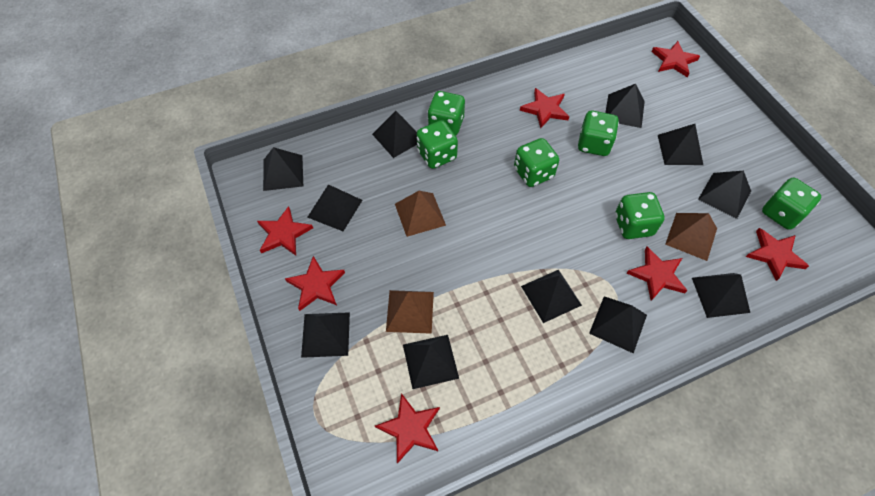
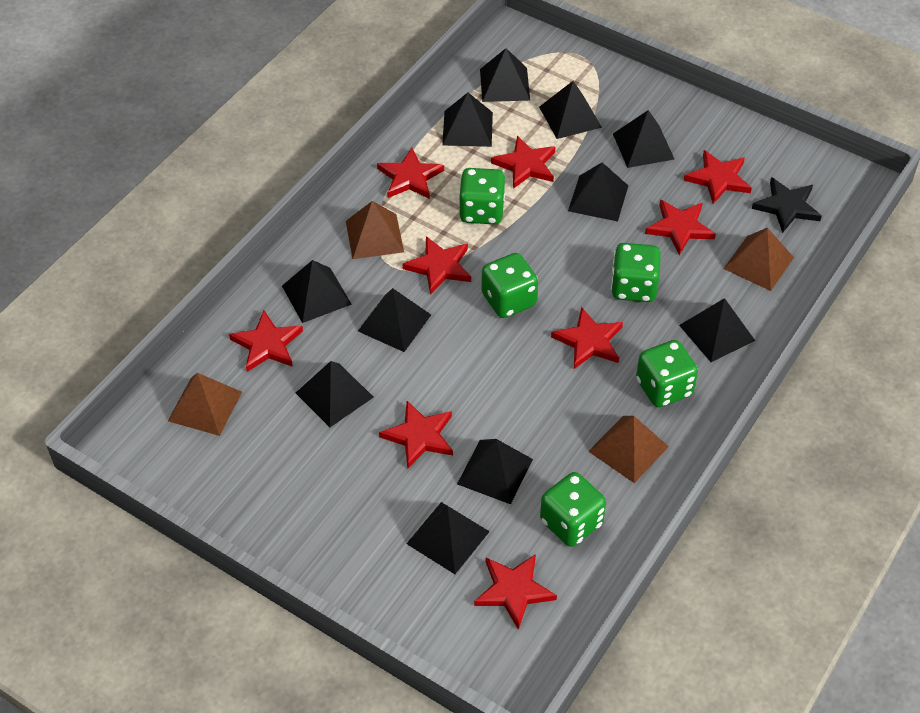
black star: 0 -> 1
brown pyramid: 3 -> 4
green dice: 6 -> 5
red star: 7 -> 9

